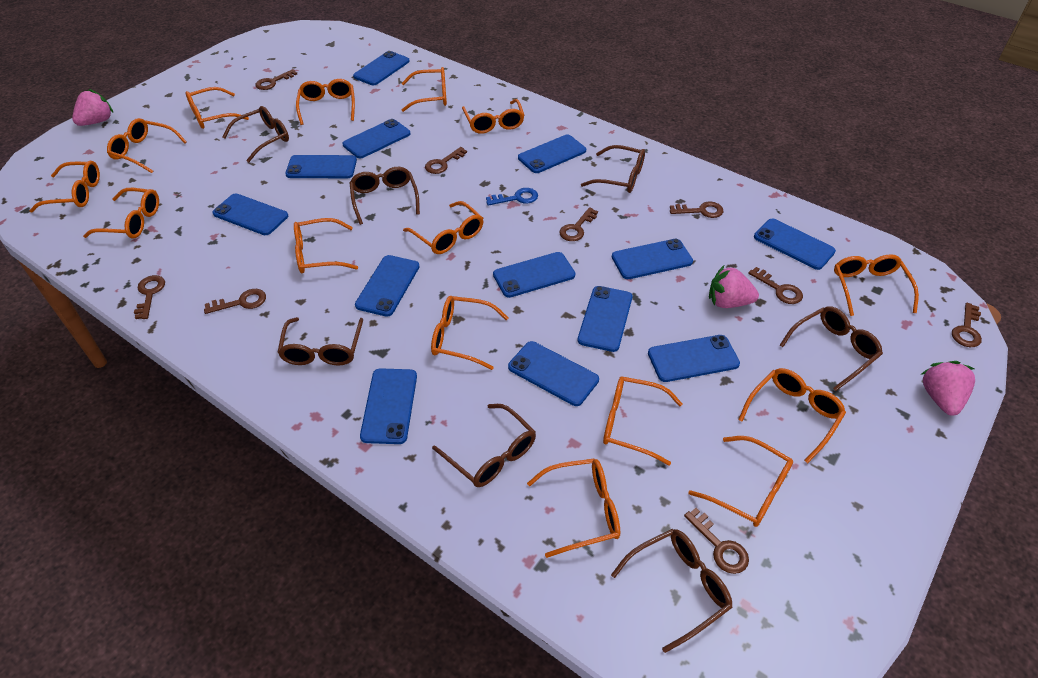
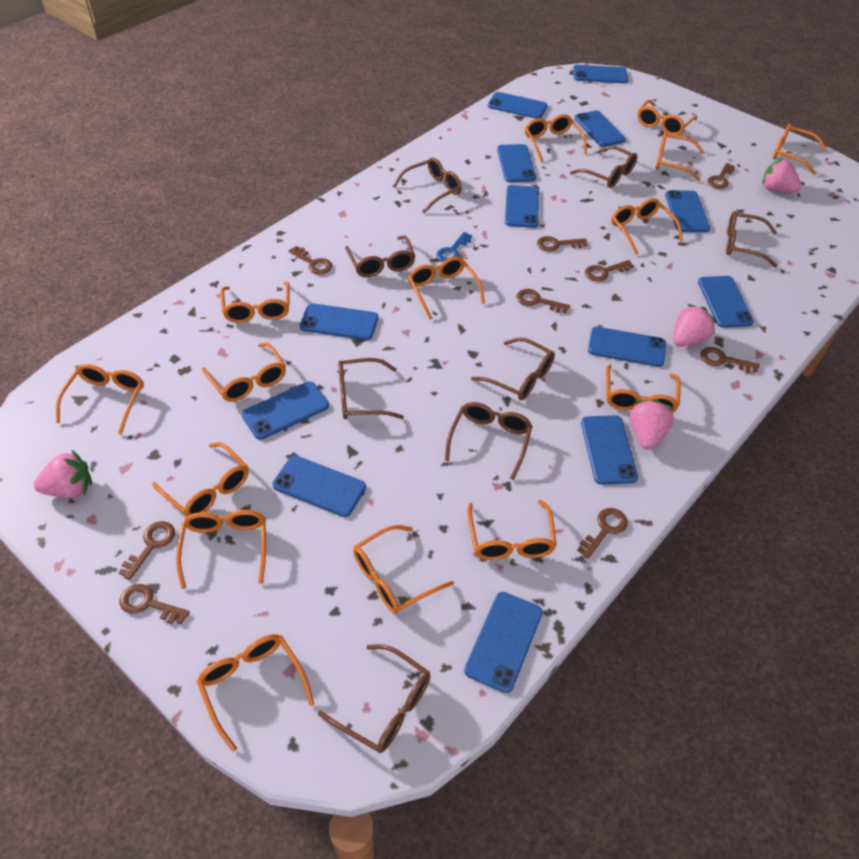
brown glasses: 7 -> 8
pink strawberry: 3 -> 4

